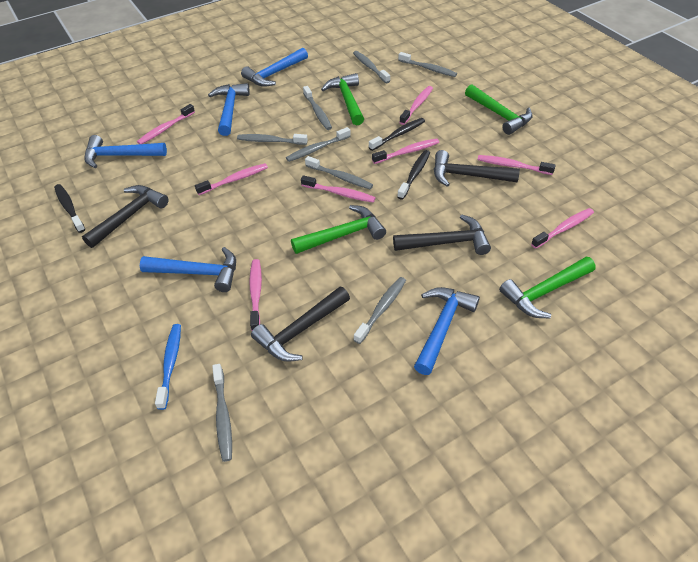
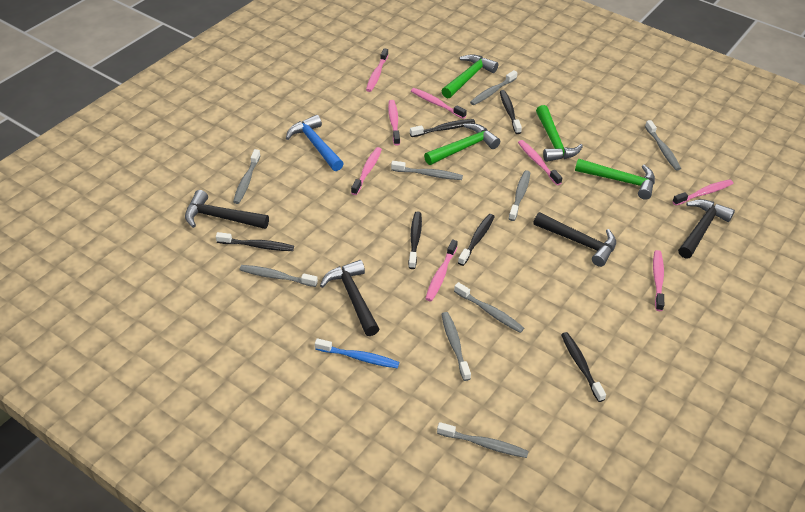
black toothbrush: 3 -> 6
blue hammer: 5 -> 1
grey toothbrush: 8 -> 9

